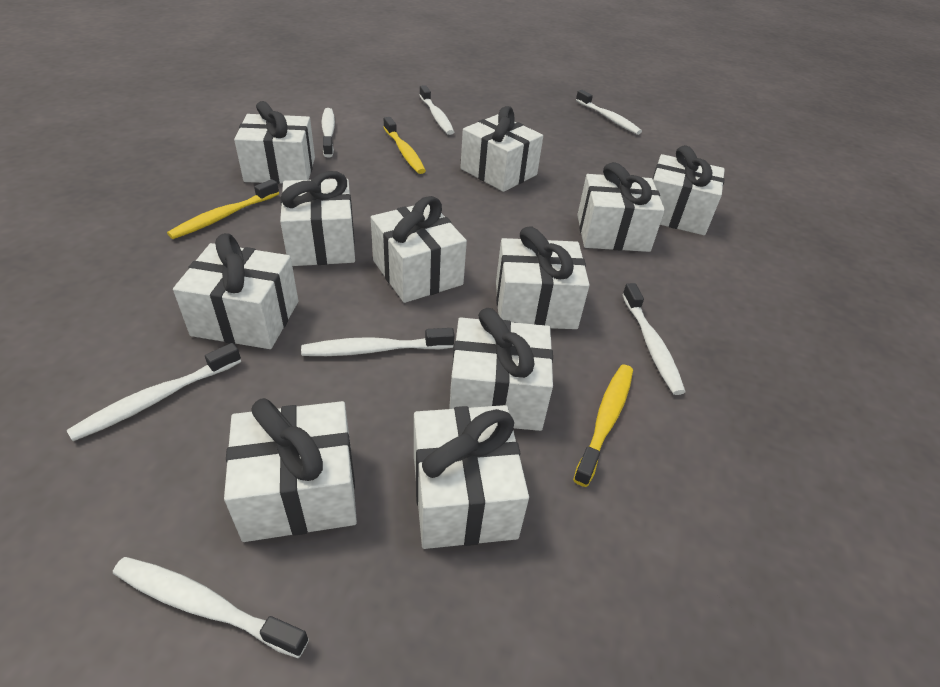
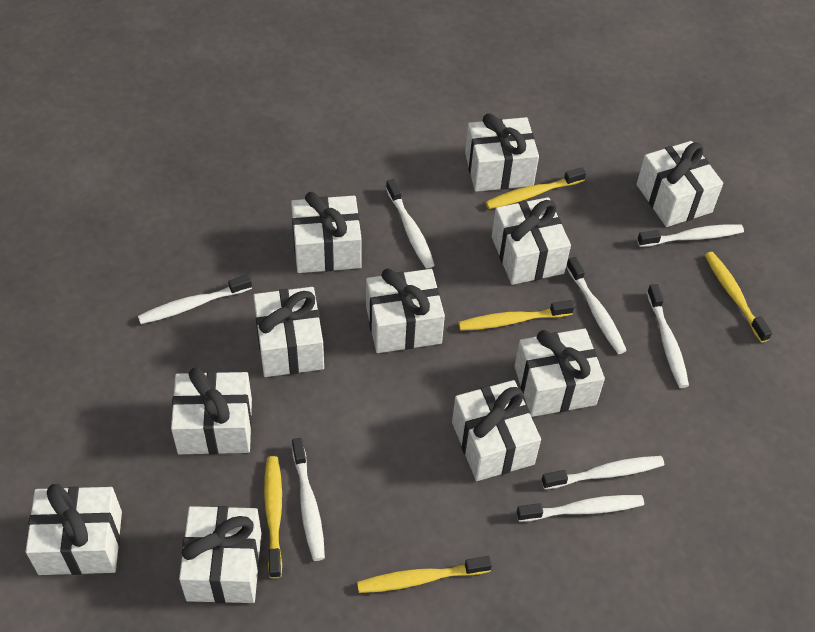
white toothbrush: 7 -> 8
yellow toothbrush: 3 -> 5

